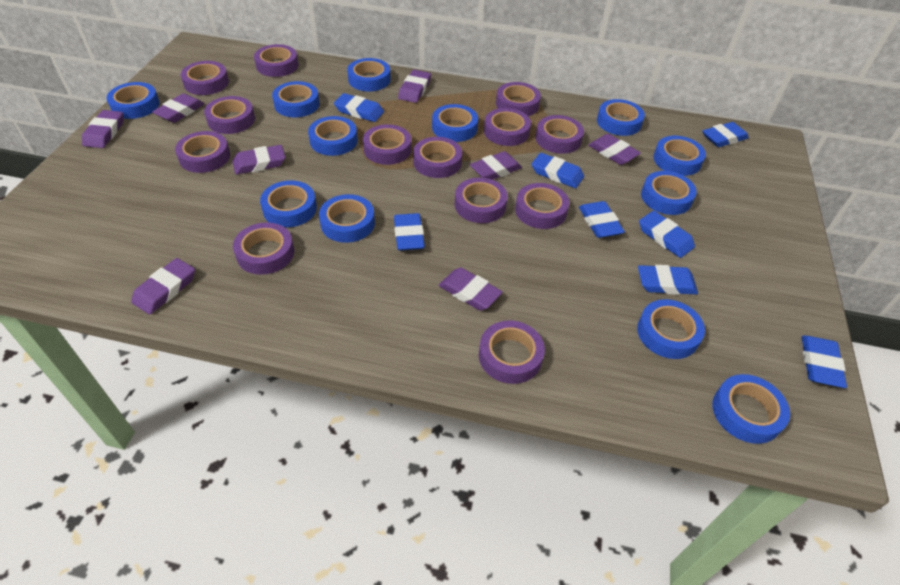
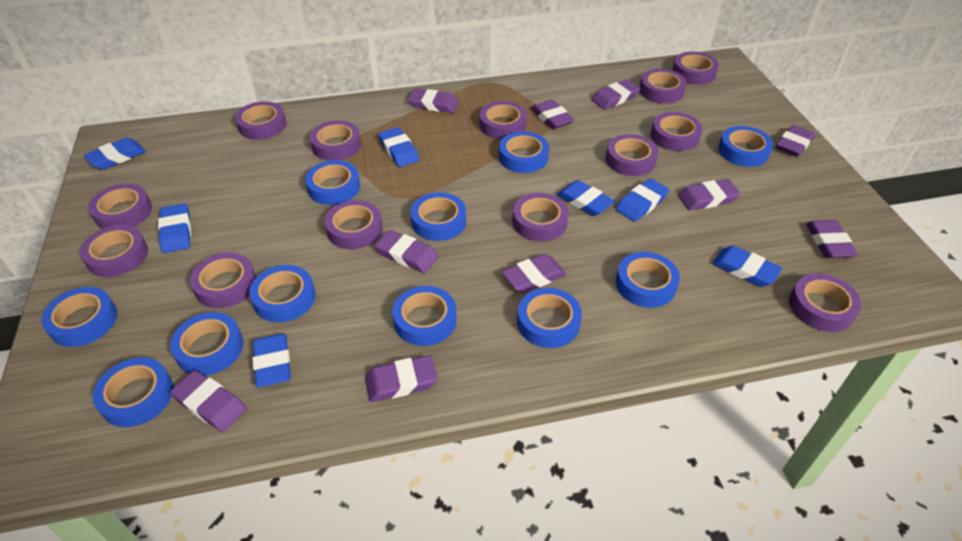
blue eraser: 8 -> 7
blue tape: 12 -> 11
purple eraser: 8 -> 10

